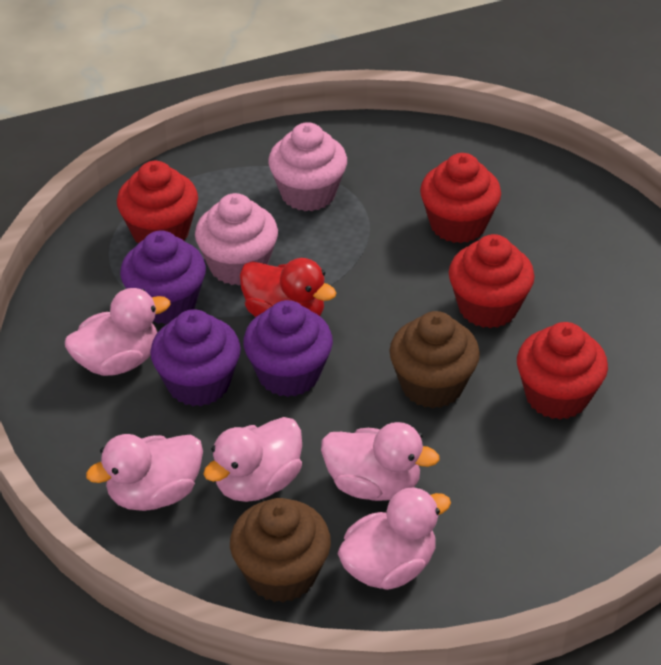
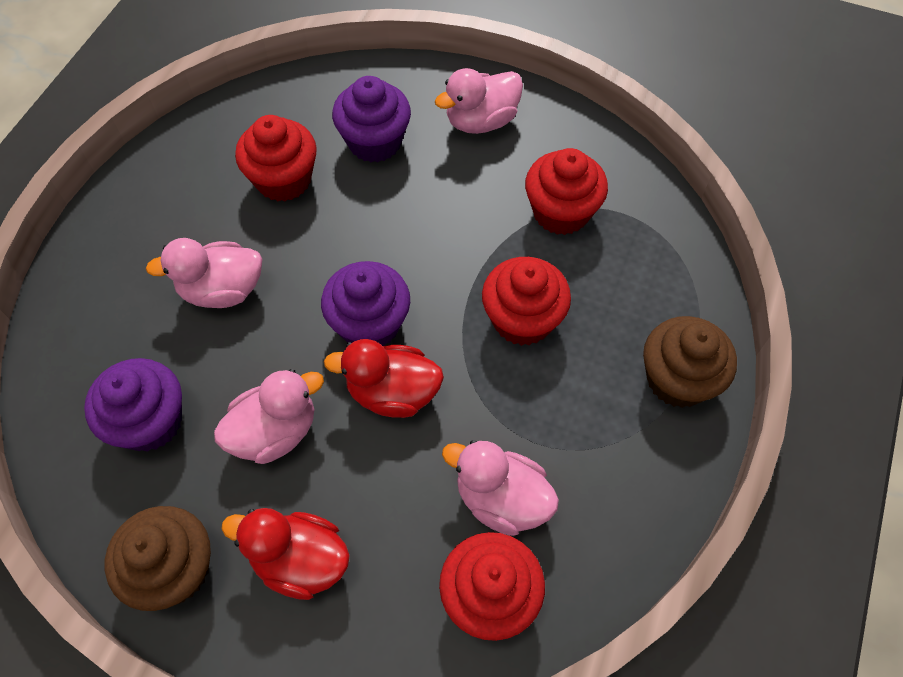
pink cupcake: 2 -> 0
pink duck: 5 -> 4
red duck: 1 -> 2

